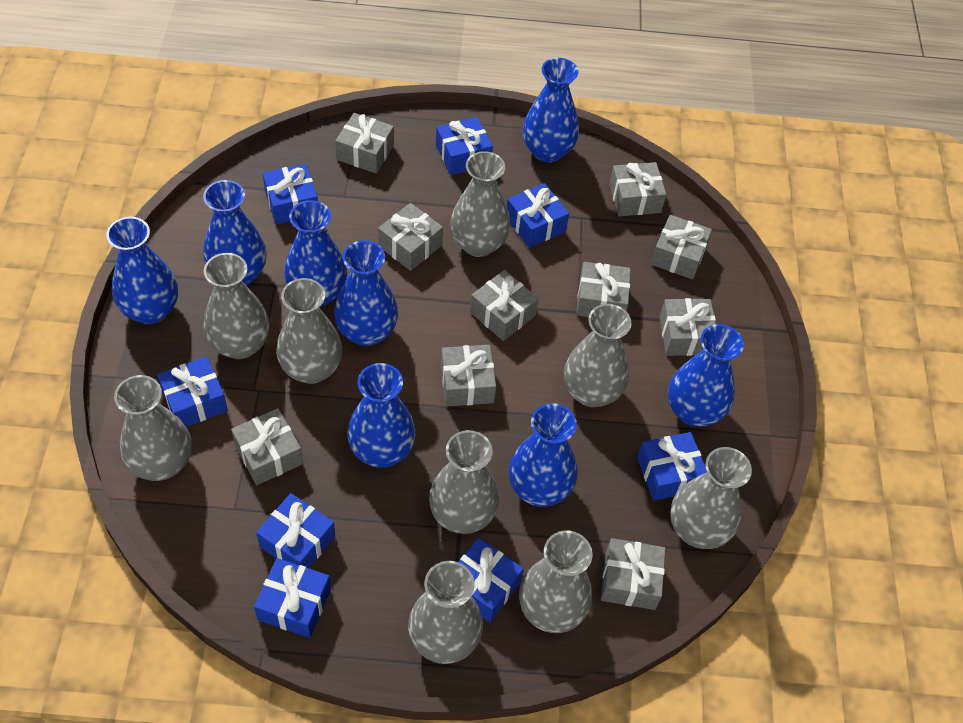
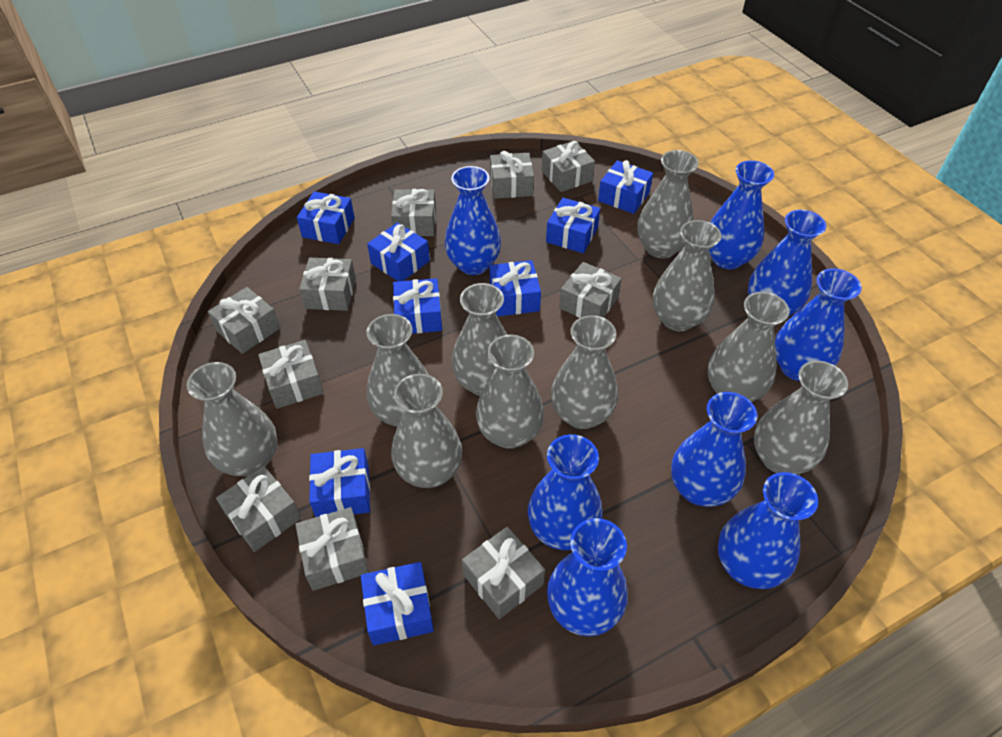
grey vase: 9 -> 10

